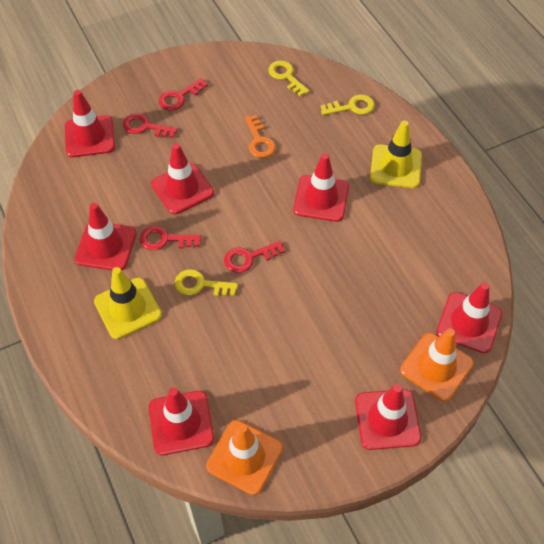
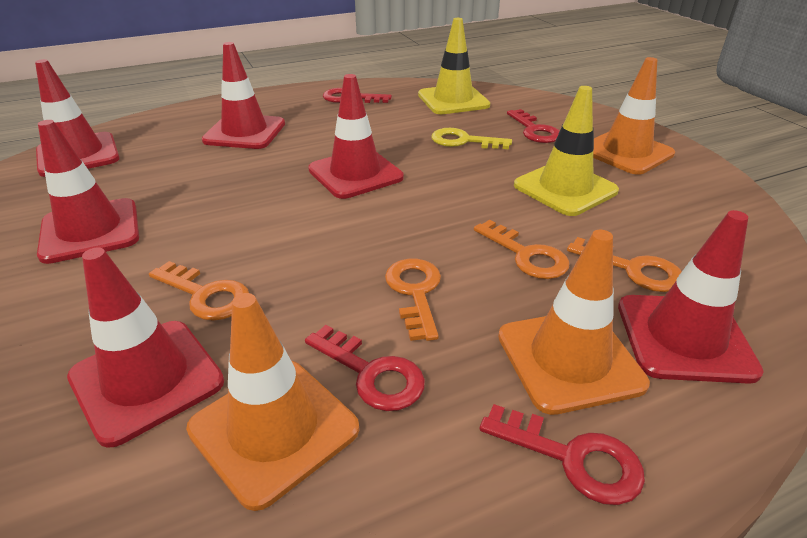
orange key: 1 -> 4
orange traffic cone: 2 -> 3
red traffic cone: 7 -> 6
yellow key: 3 -> 1

